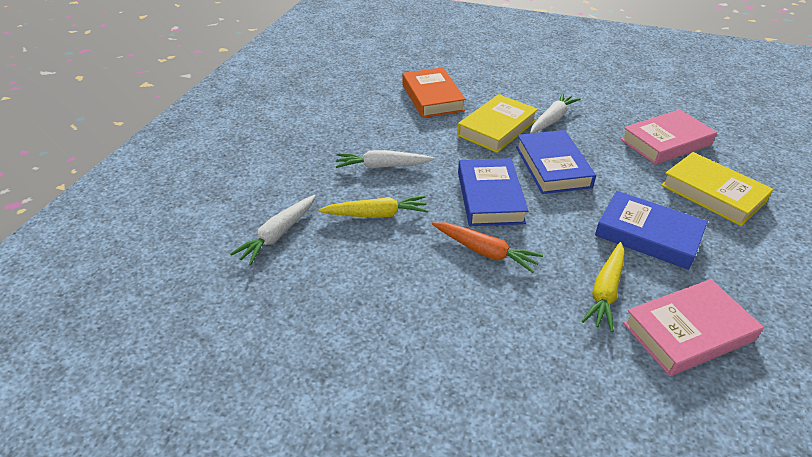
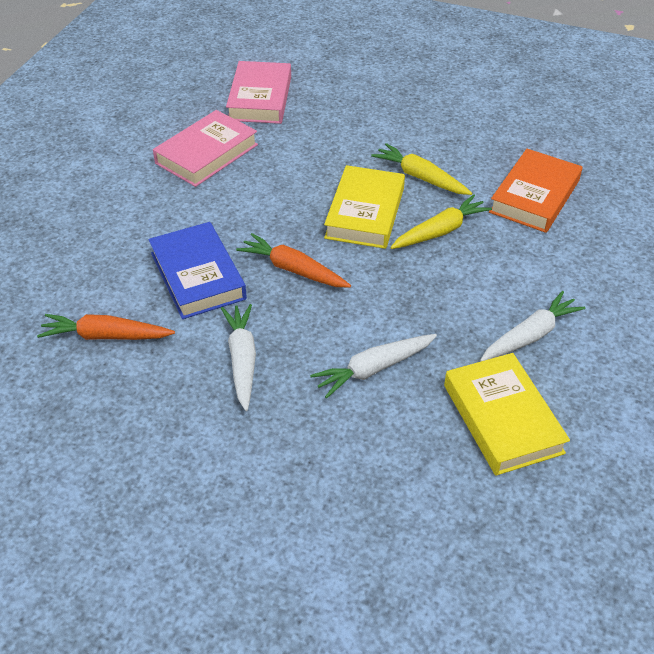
blue book: 3 -> 1
orange carrot: 1 -> 2

